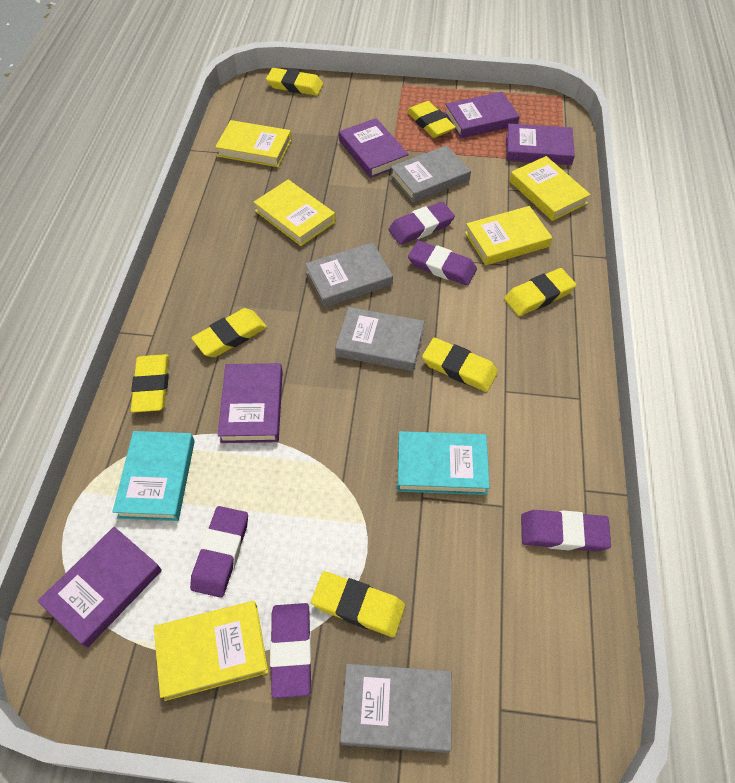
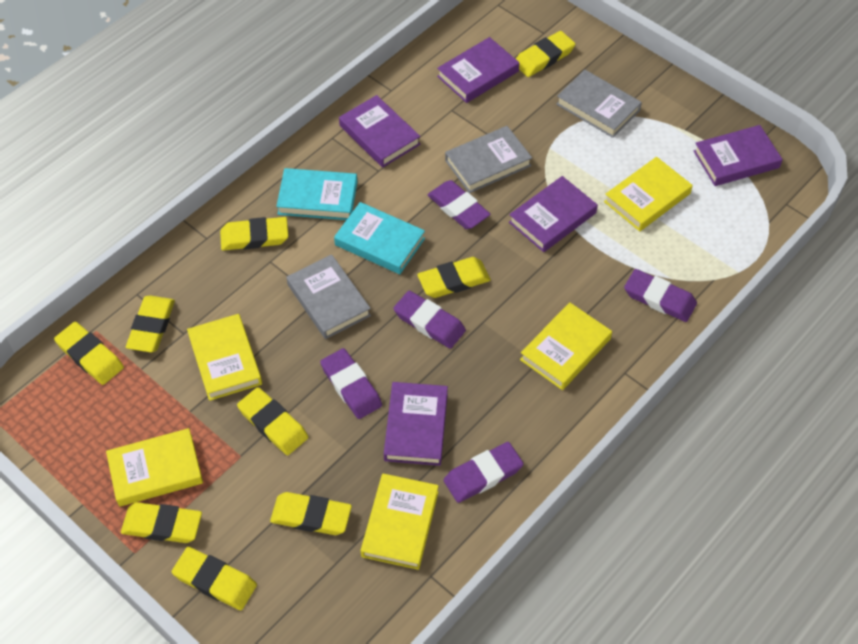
grey book: 4 -> 3
yellow eraser: 7 -> 9

